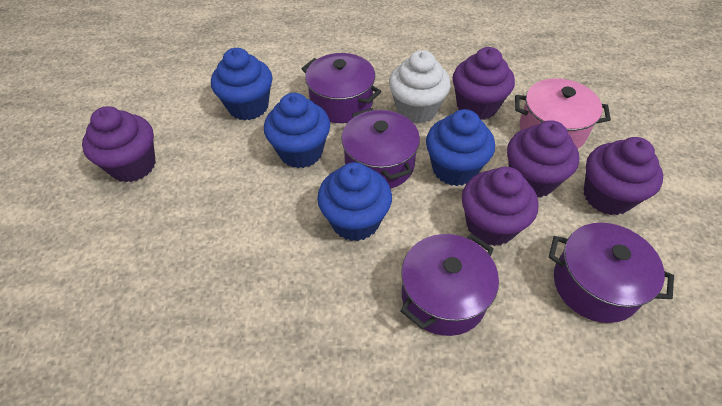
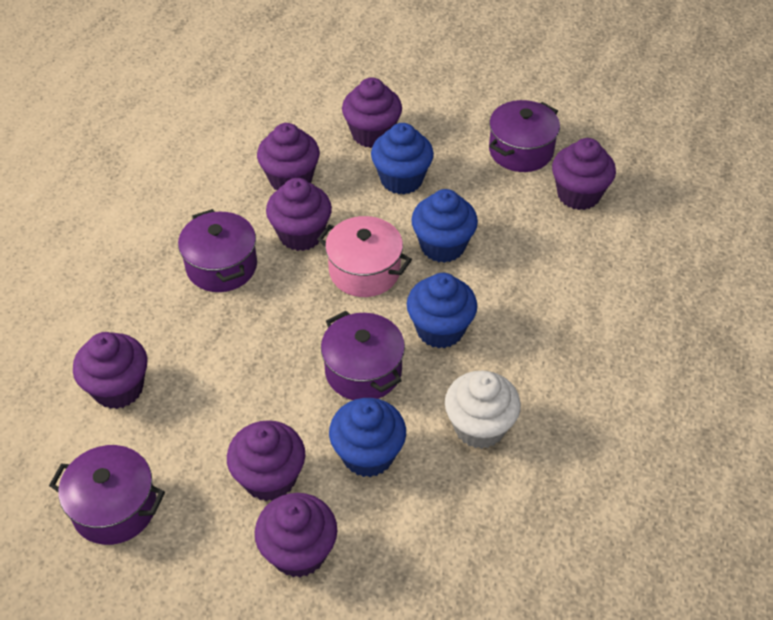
purple cupcake: 5 -> 7

